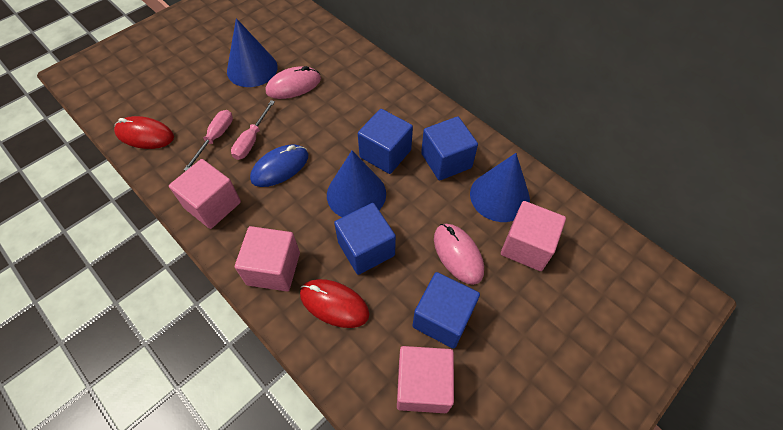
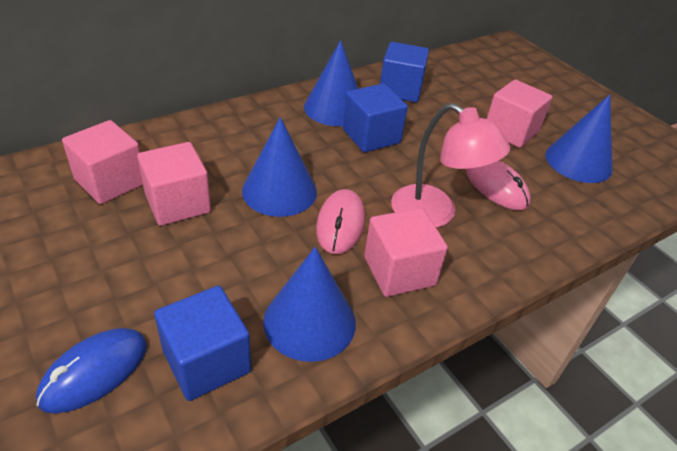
blue cone: 3 -> 4
blue cube: 4 -> 3
pink lamp: 0 -> 1
pink screwdriver: 2 -> 0
red mouse: 2 -> 0

